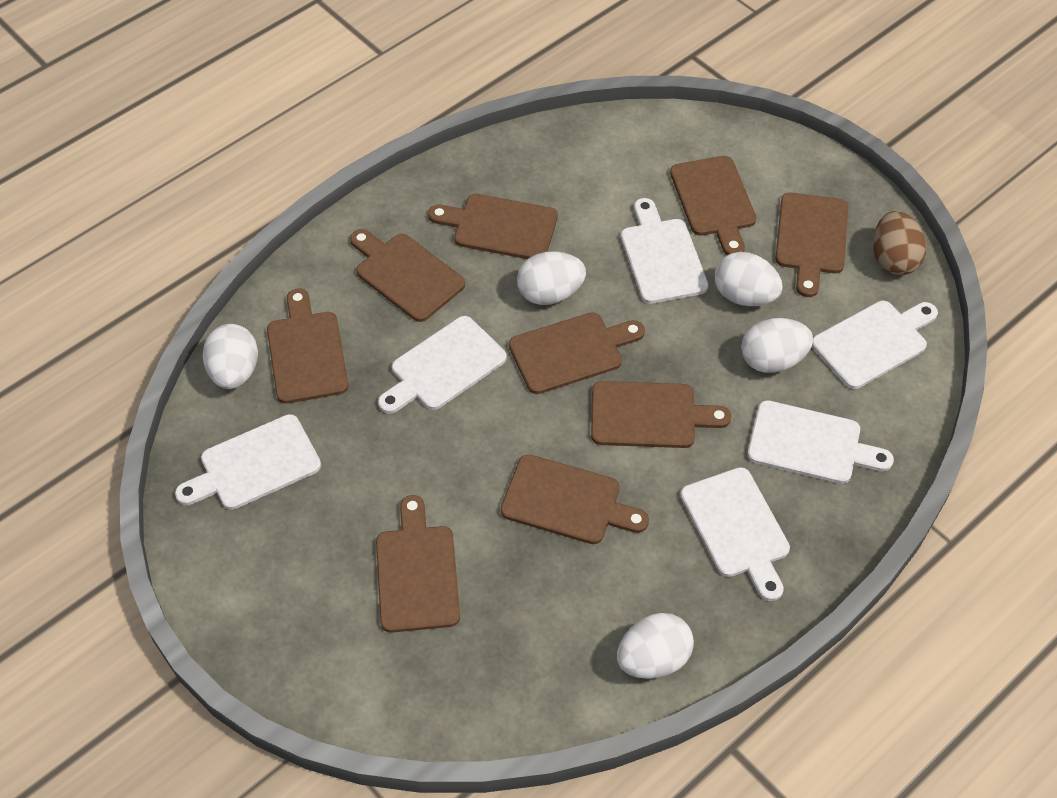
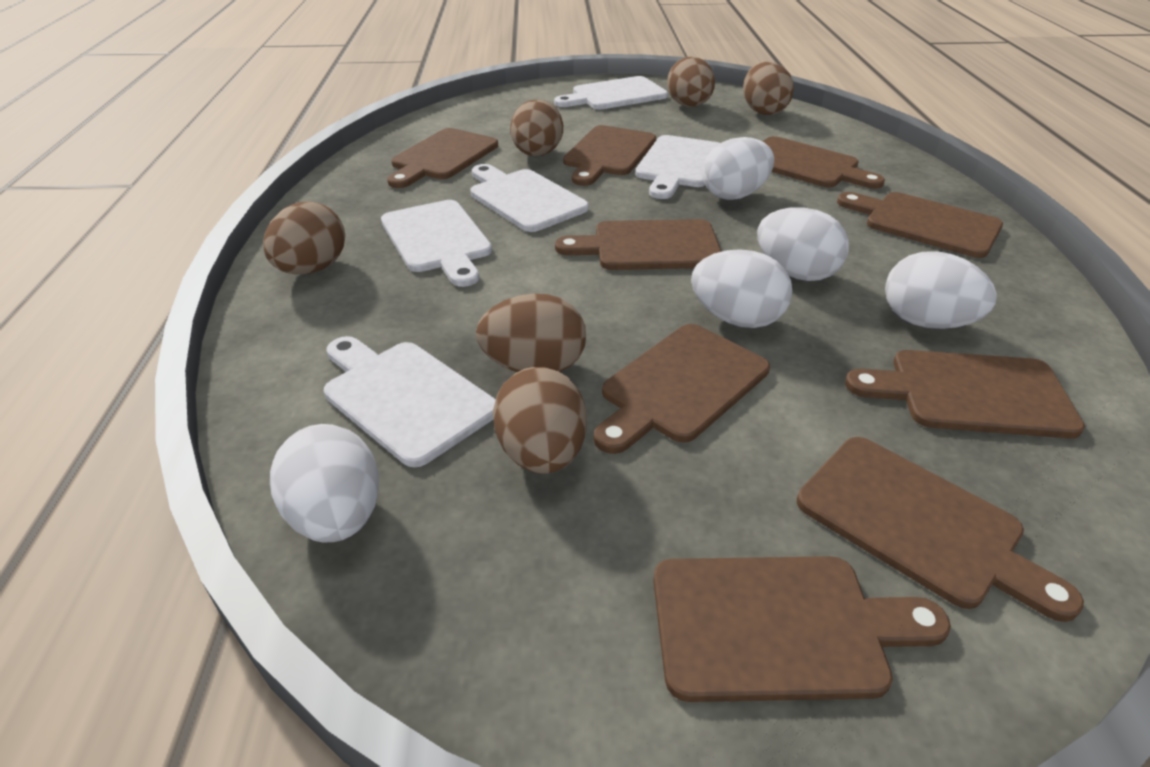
brown egg: 1 -> 6
white cutting board: 6 -> 5

